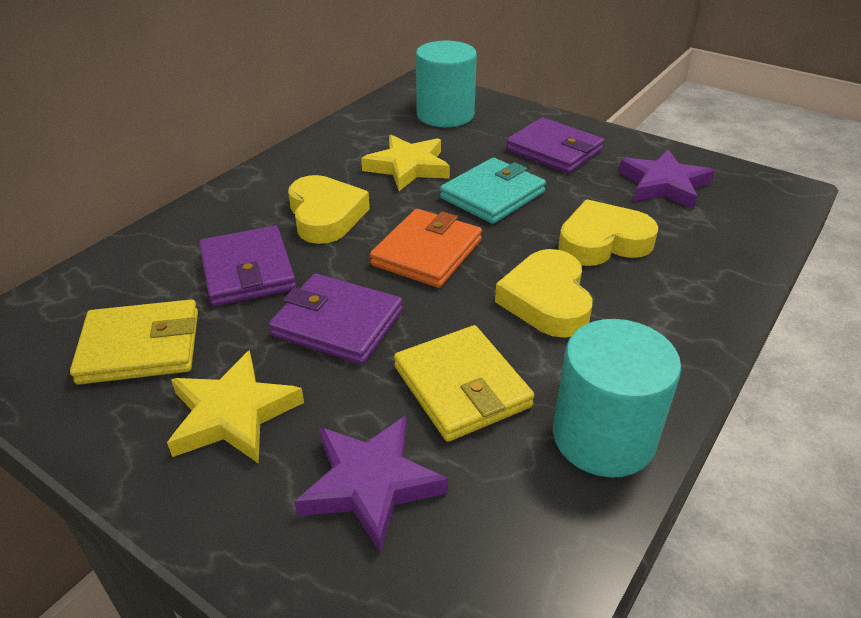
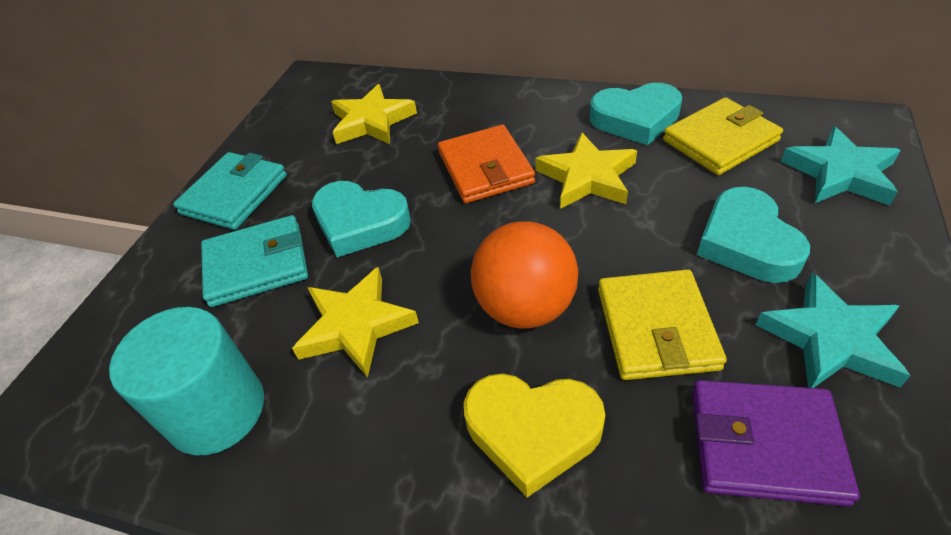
orange ball: 0 -> 1
purple star: 2 -> 0
purple wallet: 3 -> 1
turquoise cylinder: 2 -> 1
turquoise heart: 0 -> 3
turquoise star: 0 -> 2
turquoise wallet: 1 -> 2
yellow heart: 3 -> 1
yellow star: 2 -> 3

